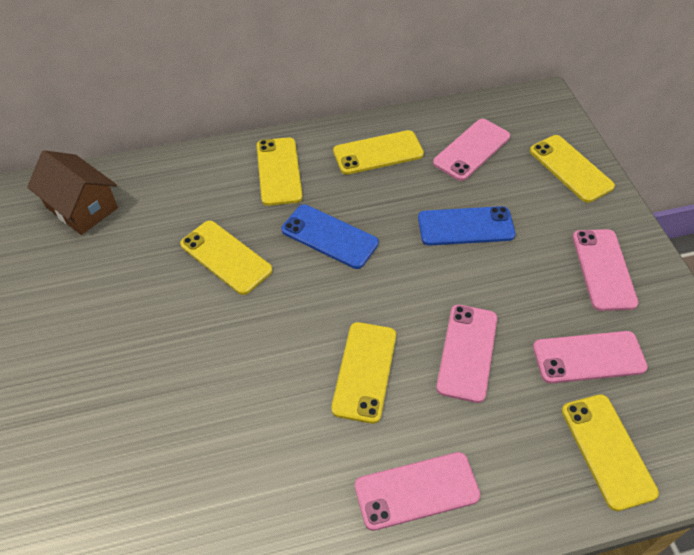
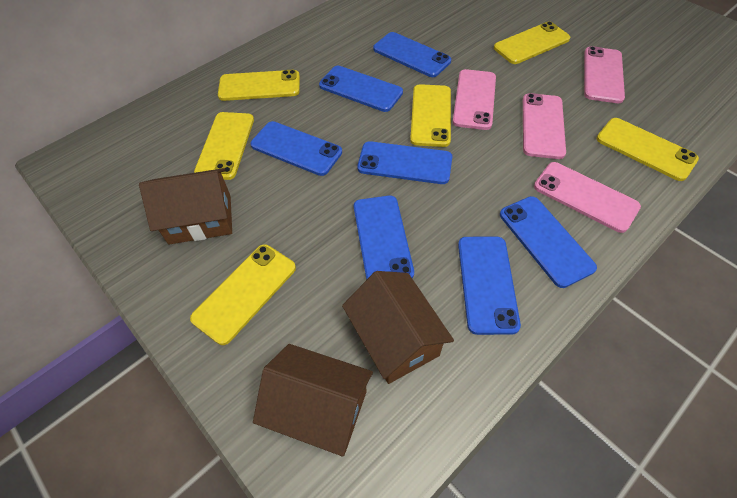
blue phone: 2 -> 7
brown house: 1 -> 3
pink phone: 5 -> 4

